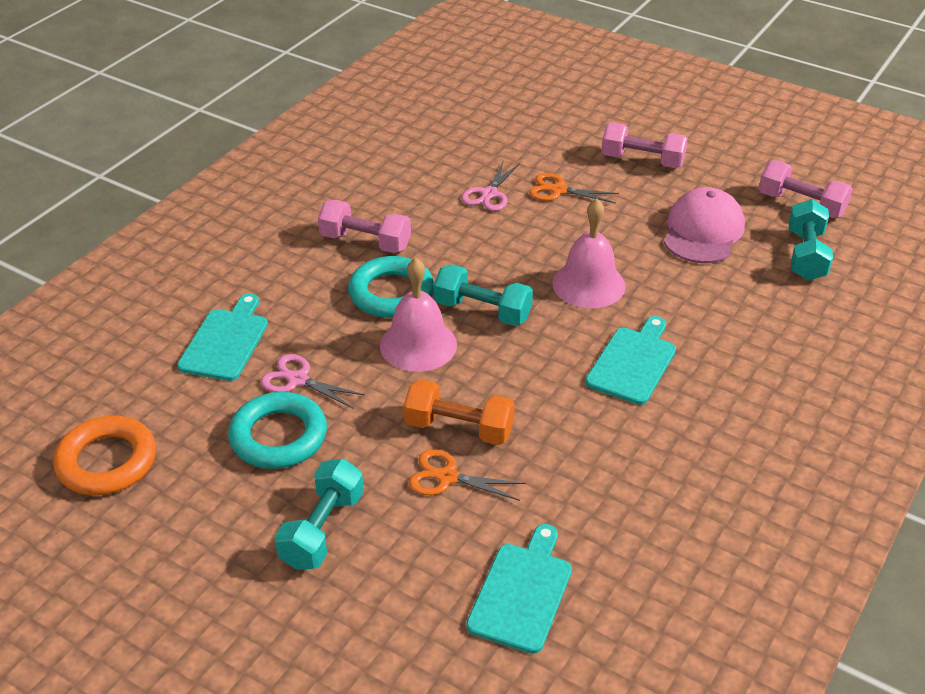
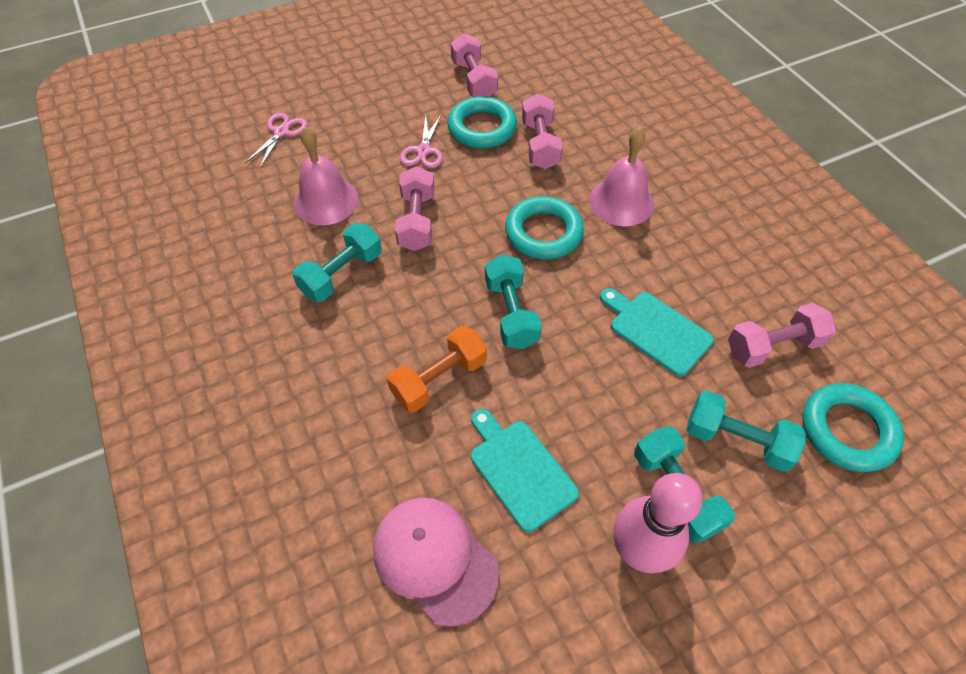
orange ring: 1 -> 0
orange scissors: 2 -> 0
pink bowling pin: 0 -> 1
pink dumbbell: 3 -> 4
turquoise cutting board: 3 -> 2
turquoise dumbbell: 3 -> 4
turquoise ring: 2 -> 3

